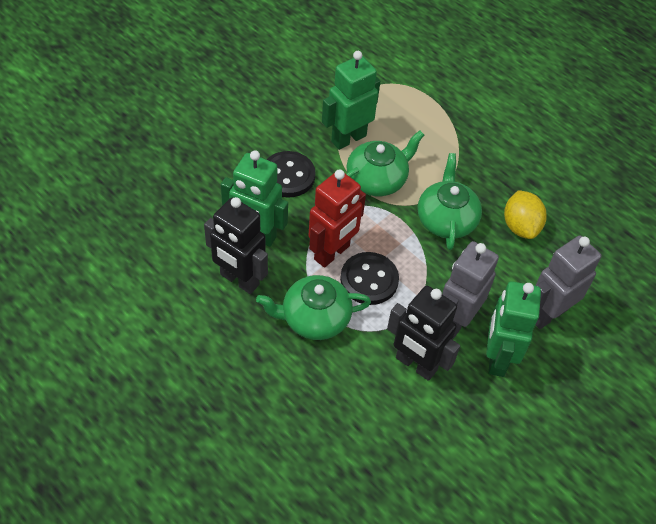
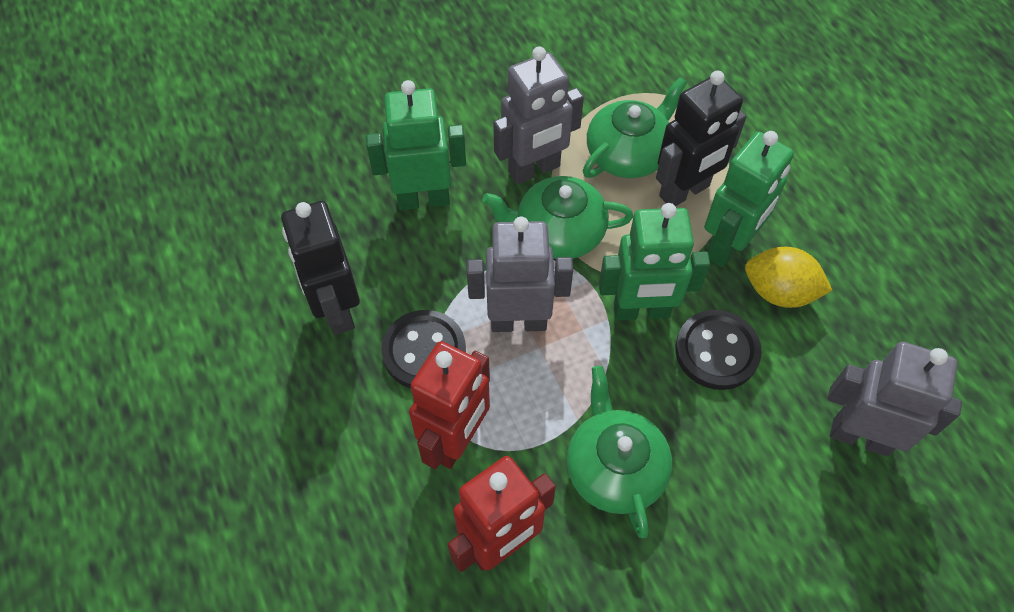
grey robot: 2 -> 3
red robot: 1 -> 2

